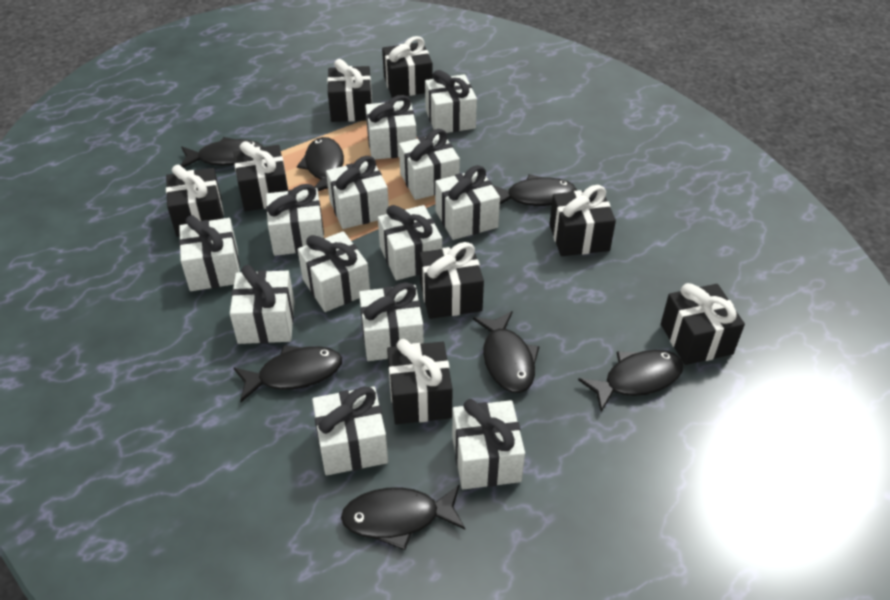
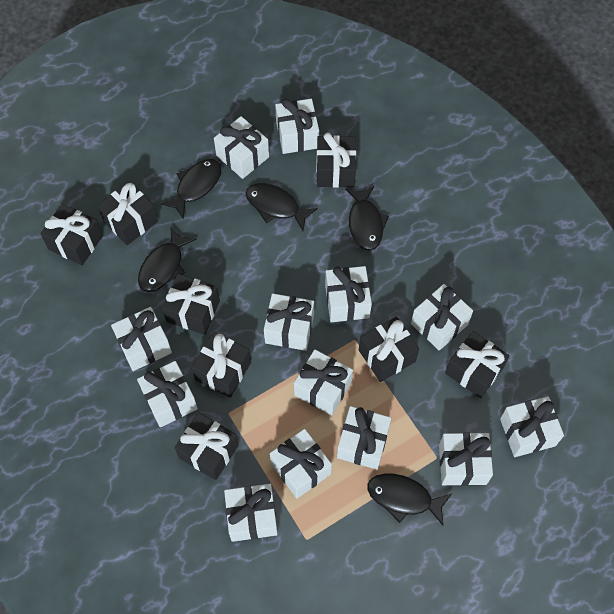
black fish: 7 -> 5

